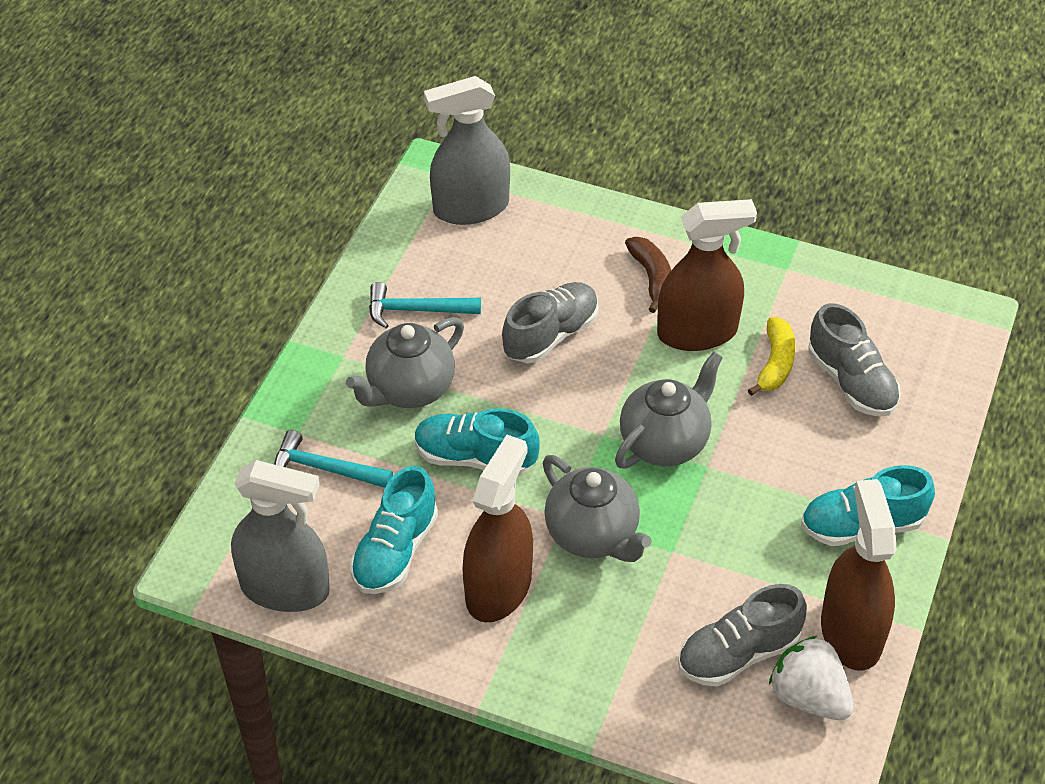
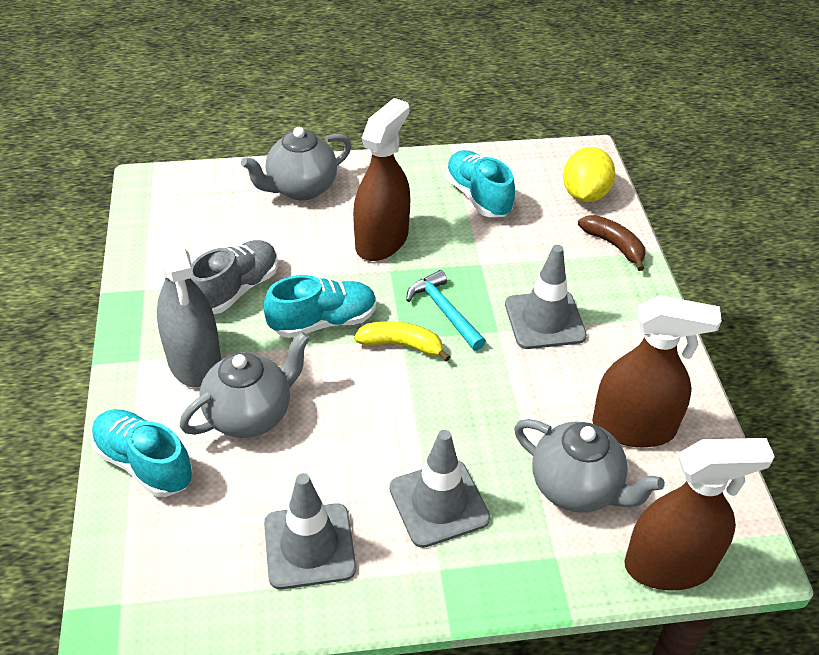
grey shoe: 3 -> 1
grey spray bottle: 2 -> 1
grey traffic cone: 0 -> 3
turquoise hammer: 2 -> 1
white strawberry: 1 -> 0
yellow lemon: 0 -> 1

